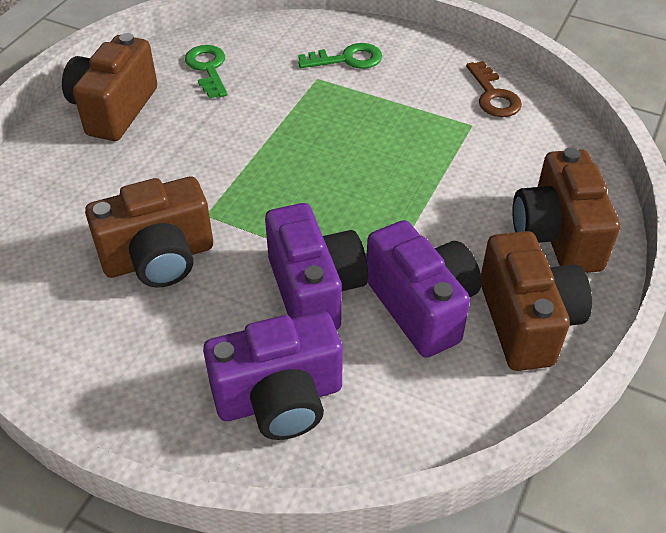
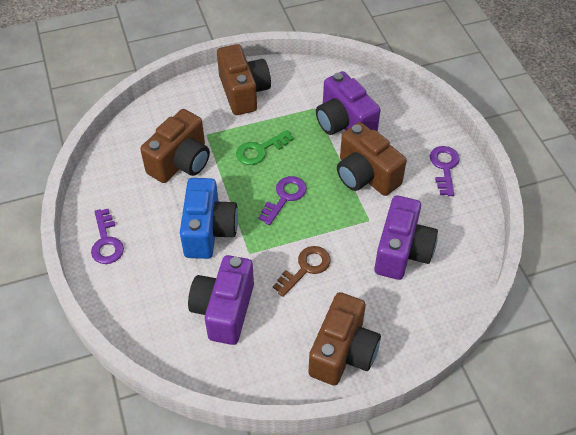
blue camera: 0 -> 1
green key: 2 -> 1
purple key: 0 -> 3

